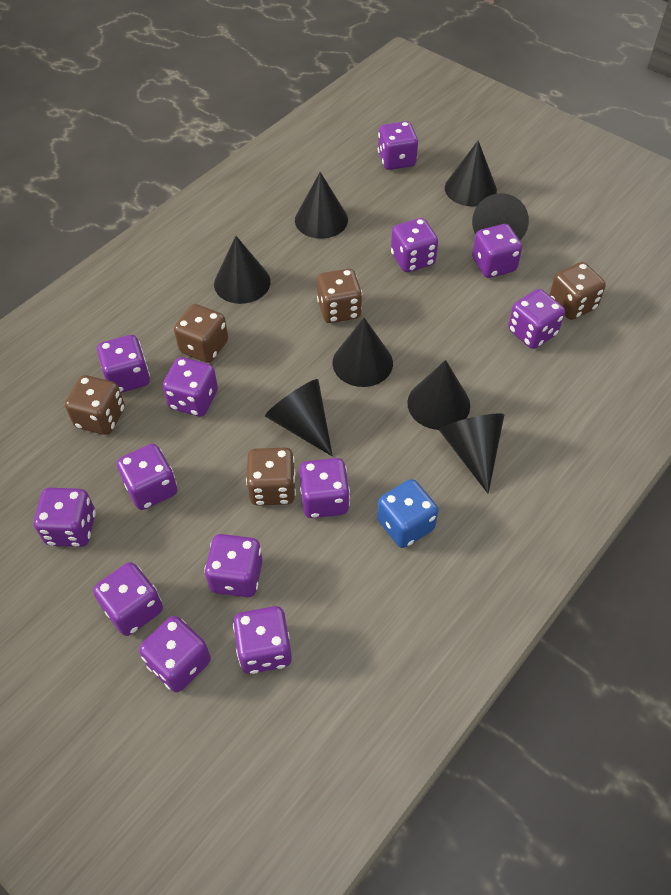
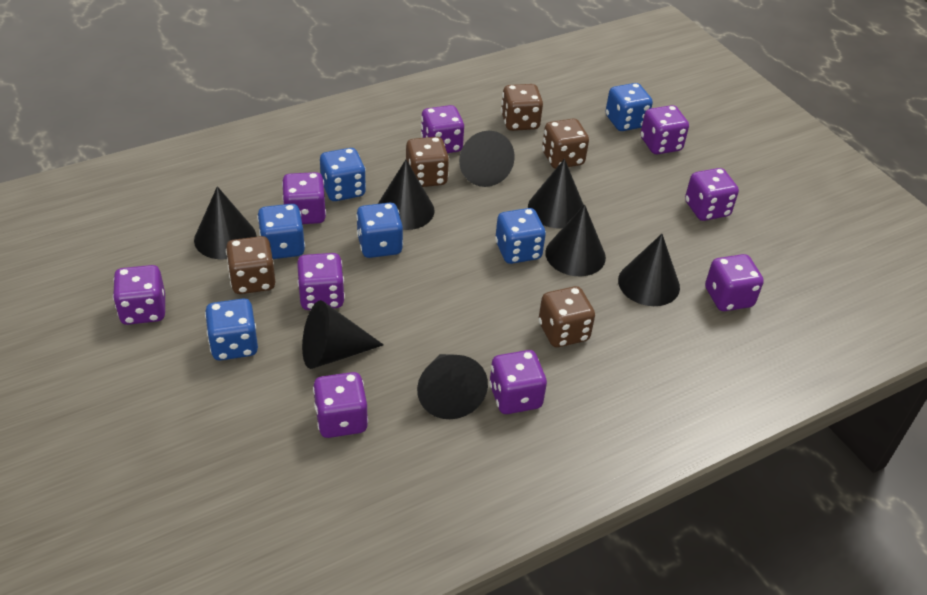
blue dice: 1 -> 6
purple dice: 13 -> 9

